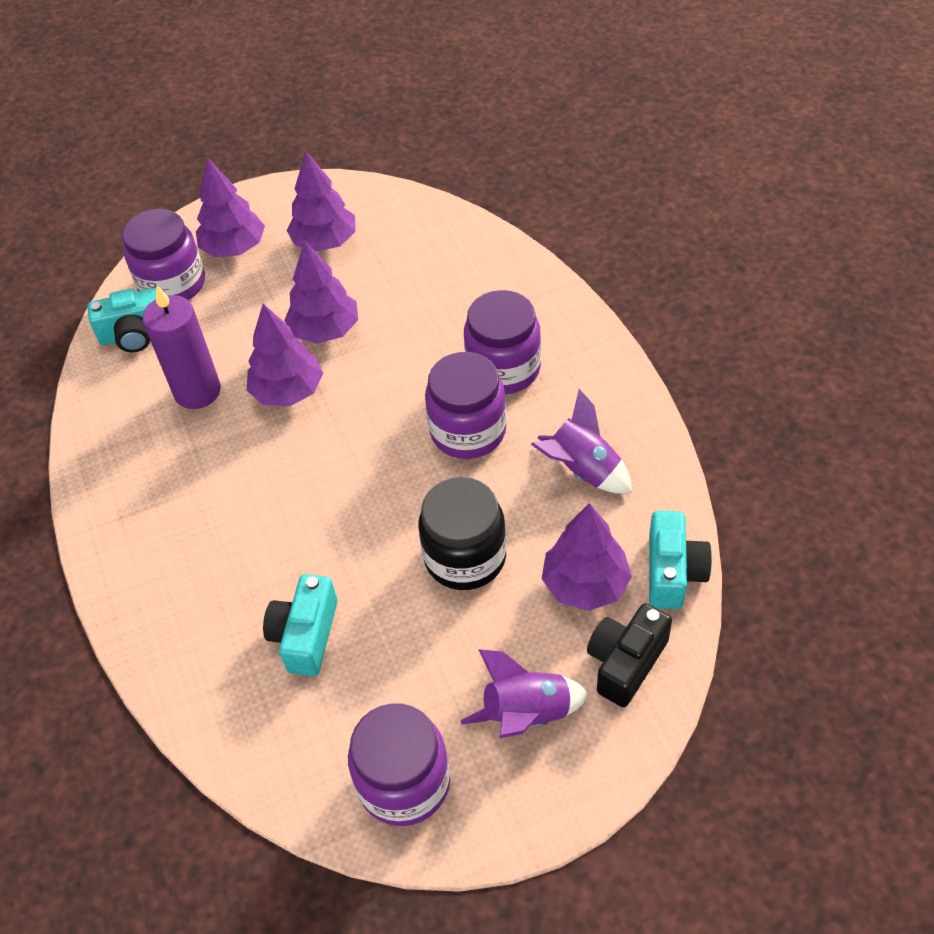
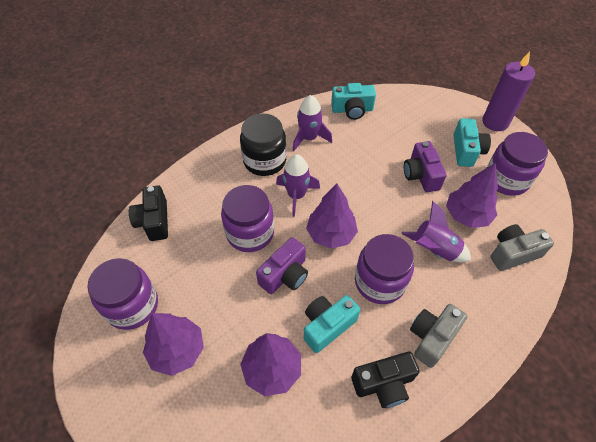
black camera: 1 -> 2
grey camera: 0 -> 2
purple camera: 0 -> 2
purple rocket: 2 -> 3
purple tree: 5 -> 4

